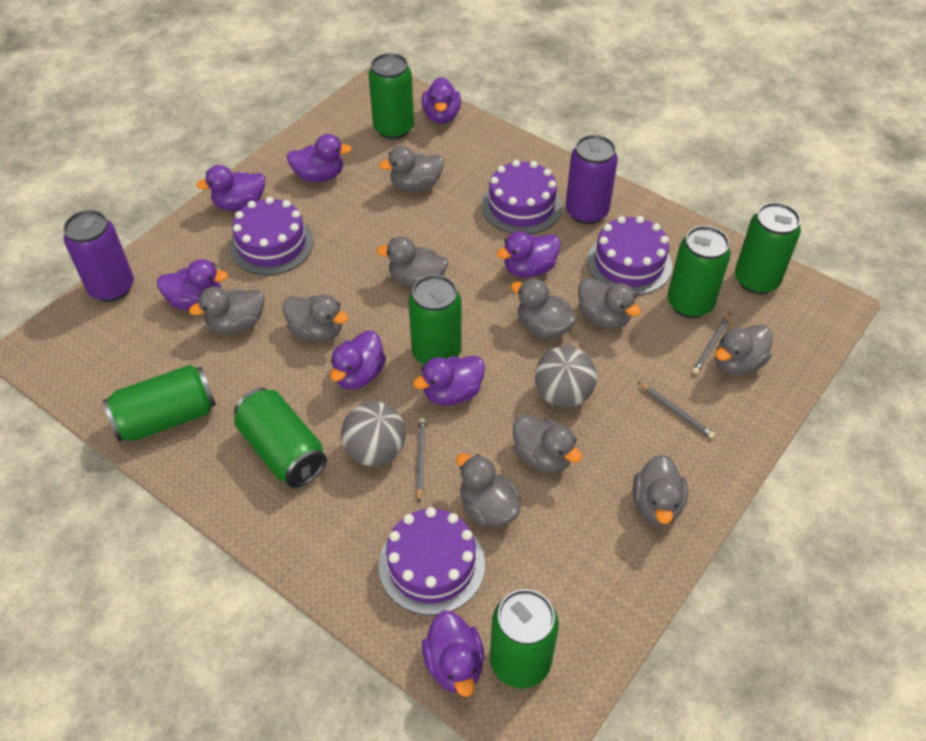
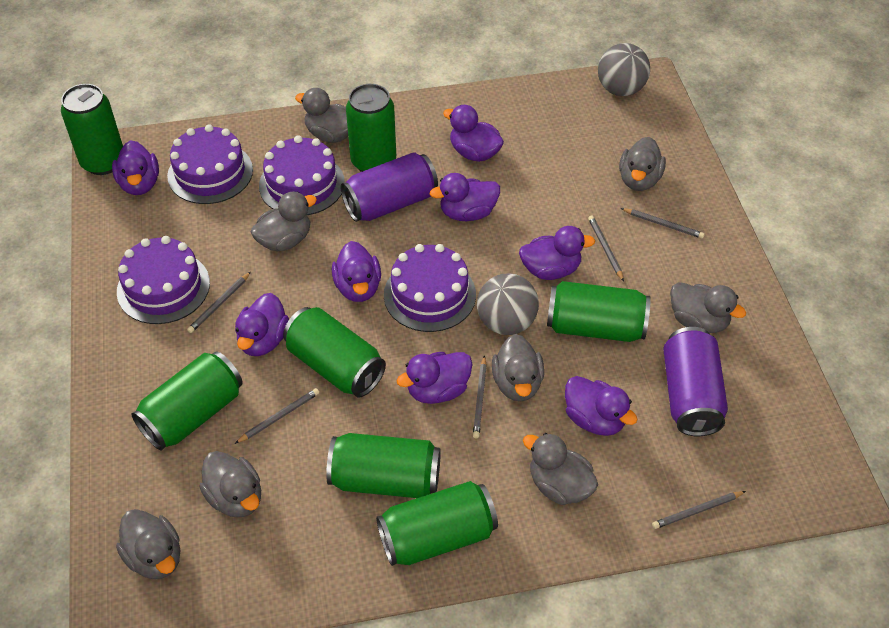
grey duck: 10 -> 8
grey pencil: 3 -> 6

